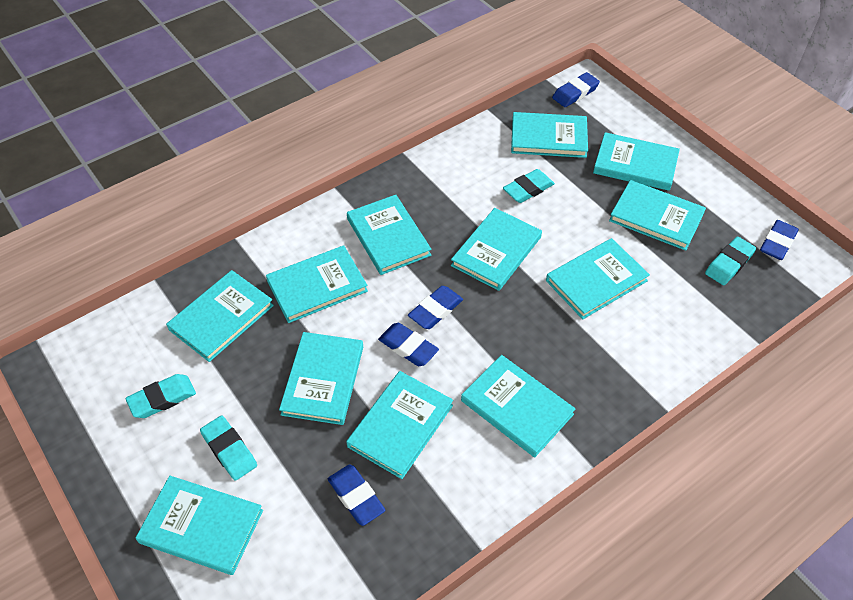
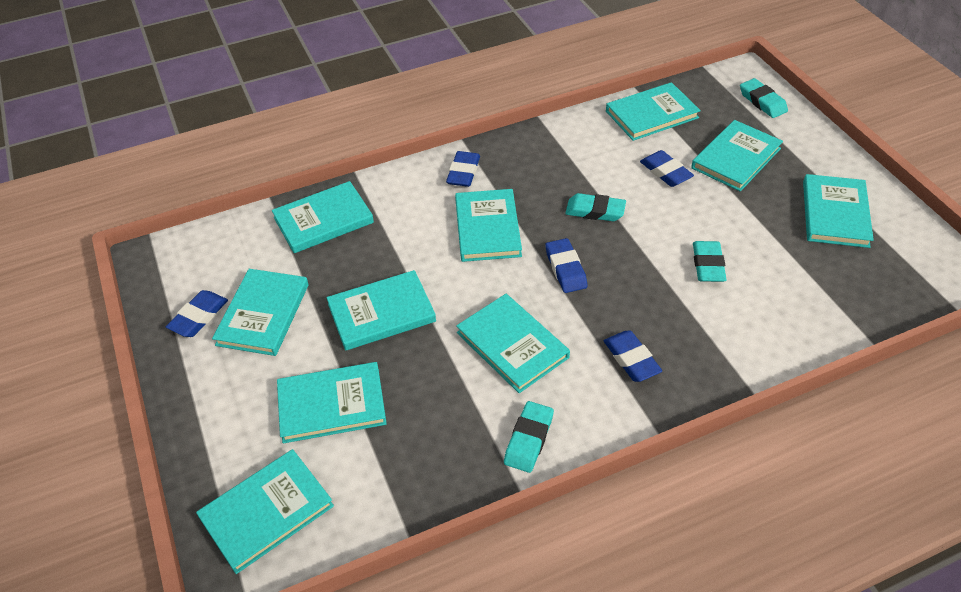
turquoise book: 12 -> 10

